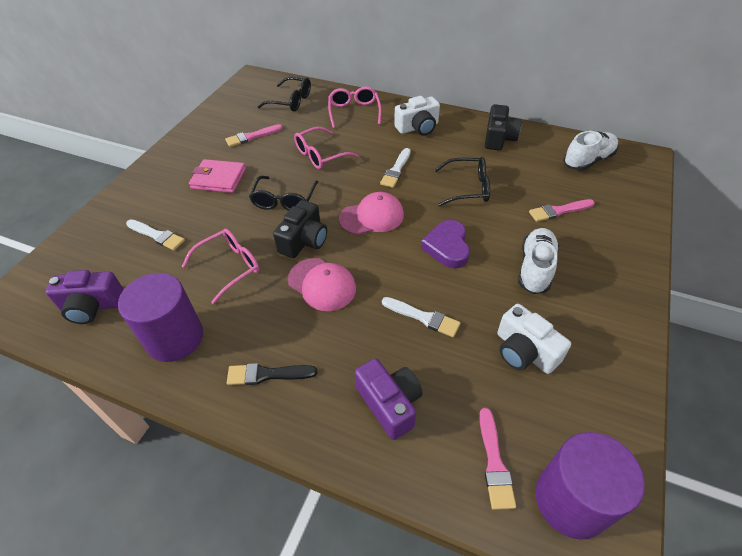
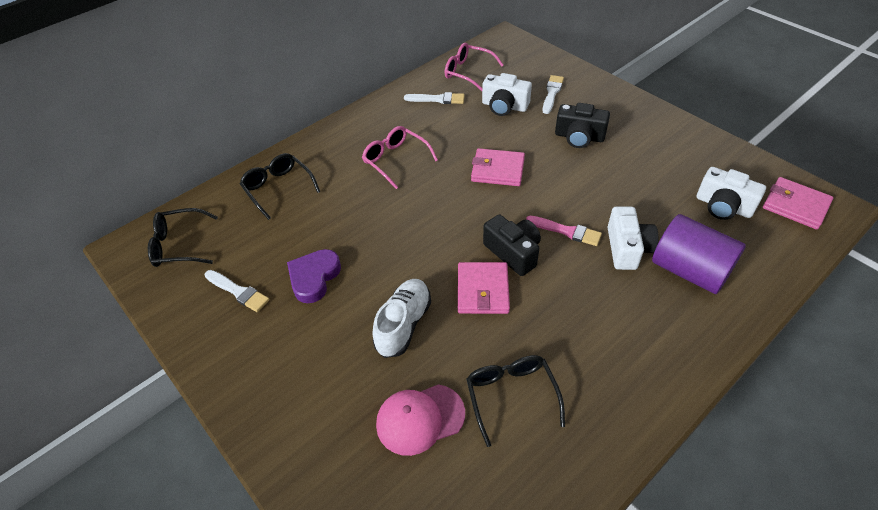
black brush: 1 -> 0
pink brush: 3 -> 1
pink cap: 2 -> 1
pink glasses: 3 -> 2
pink wallet: 1 -> 3
purple camera: 2 -> 0
purple cylinder: 2 -> 1
white camera: 2 -> 3
white shoe: 2 -> 1

